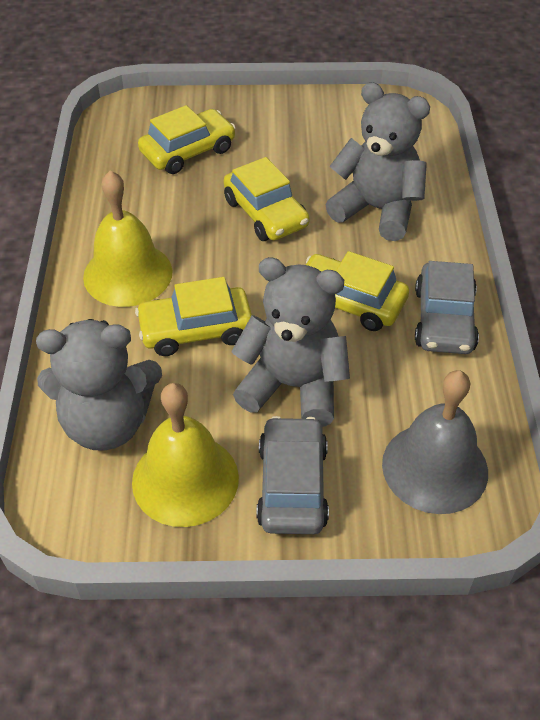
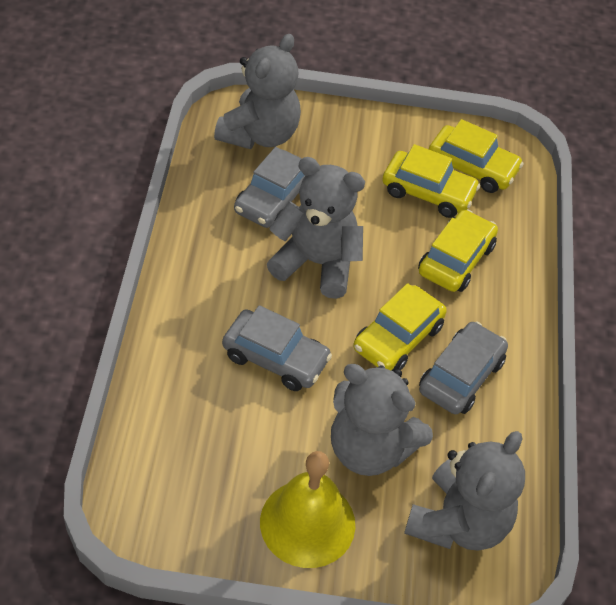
grey bell: 1 -> 0
grey car: 2 -> 3
grey teddy bear: 3 -> 4
yellow bell: 2 -> 1

